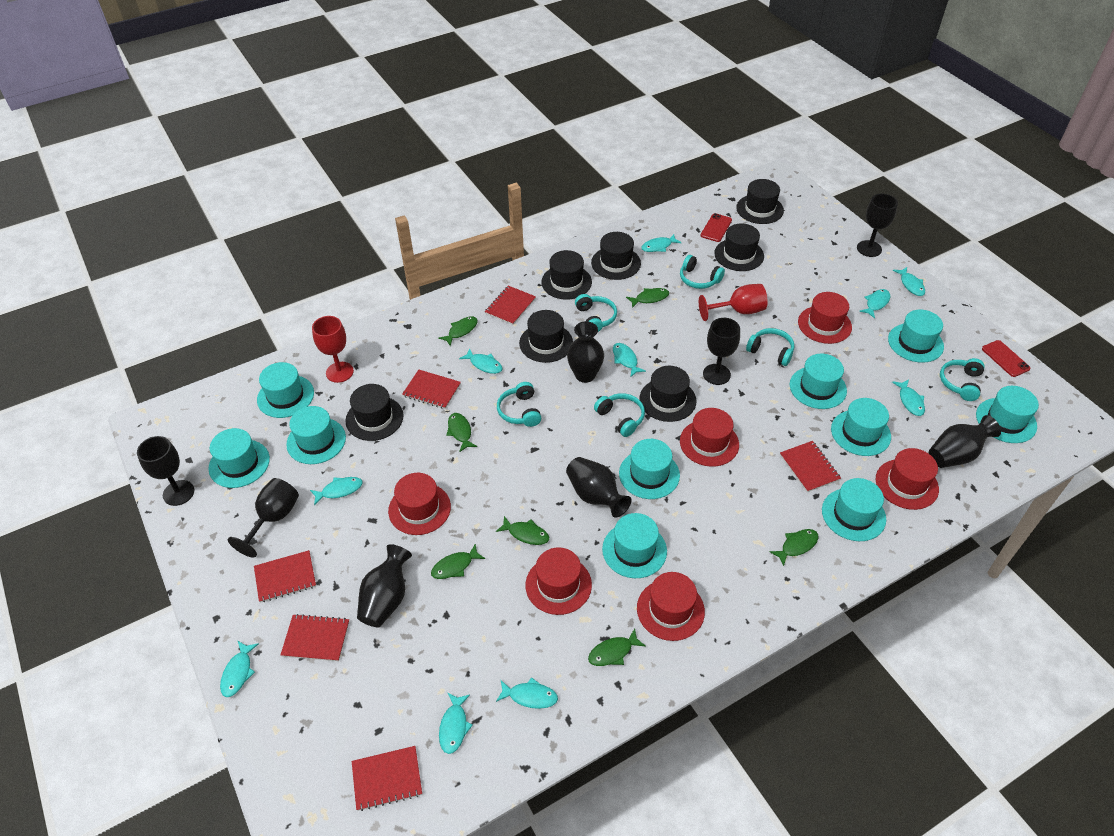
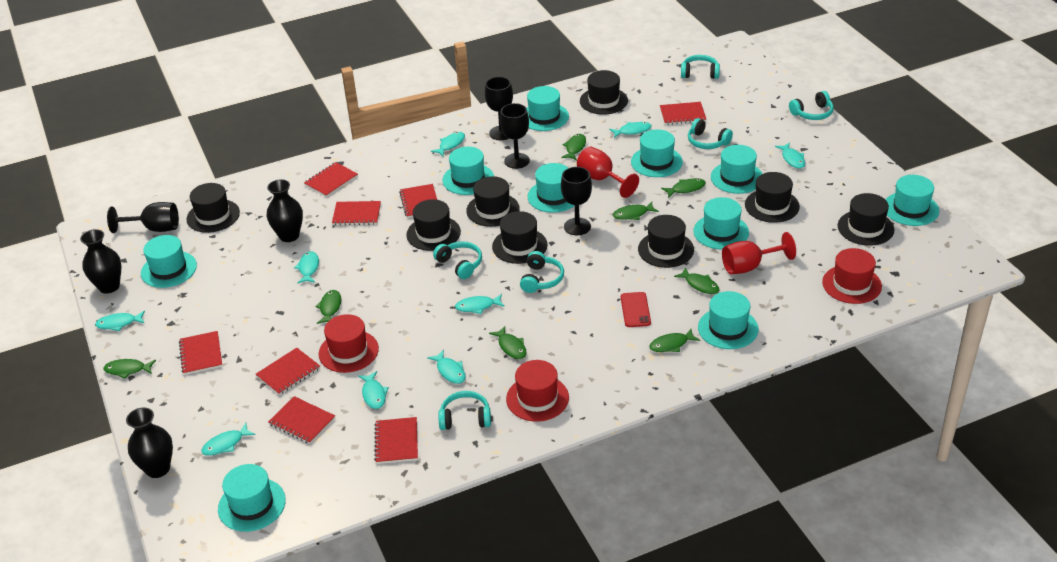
black hat: 7 -> 8
black vase: 4 -> 3
green fish: 7 -> 8
red hat: 6 -> 3
red notebook: 6 -> 8
red phone: 2 -> 1
turquoise fish: 10 -> 9

